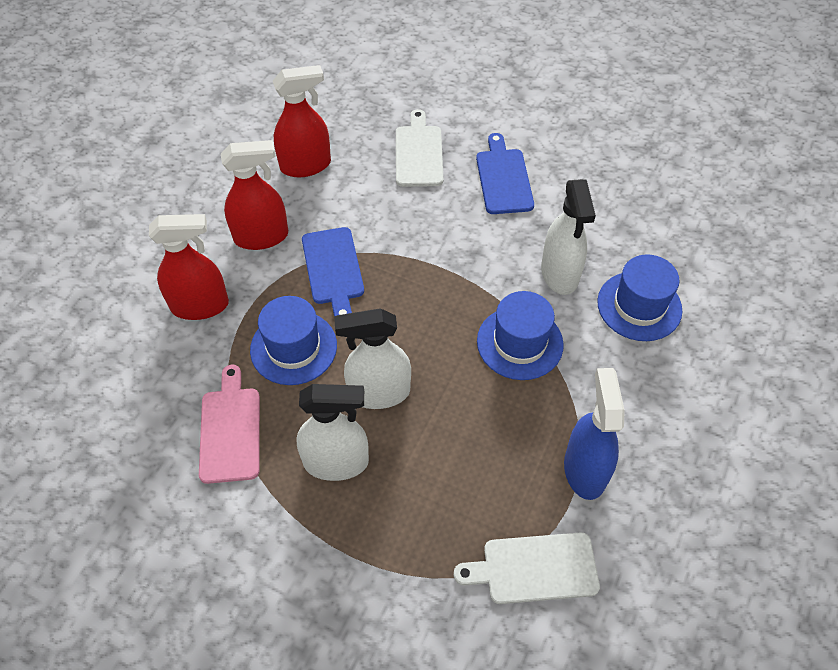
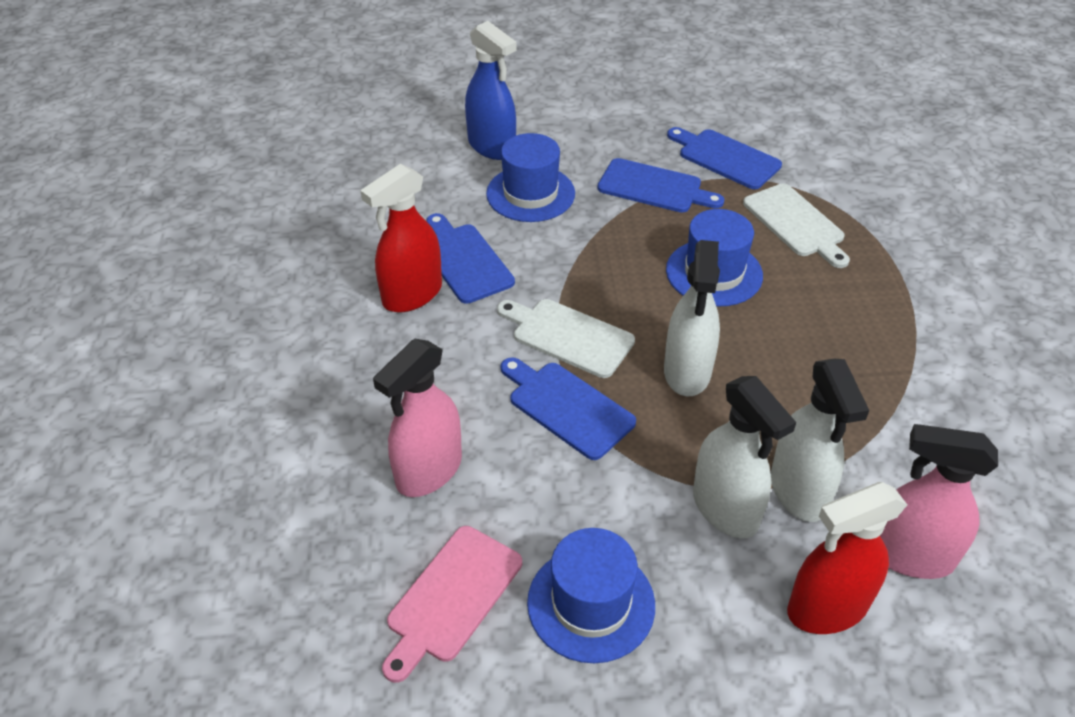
blue cutting board: 2 -> 4
pink spray bottle: 0 -> 2
red spray bottle: 3 -> 2

